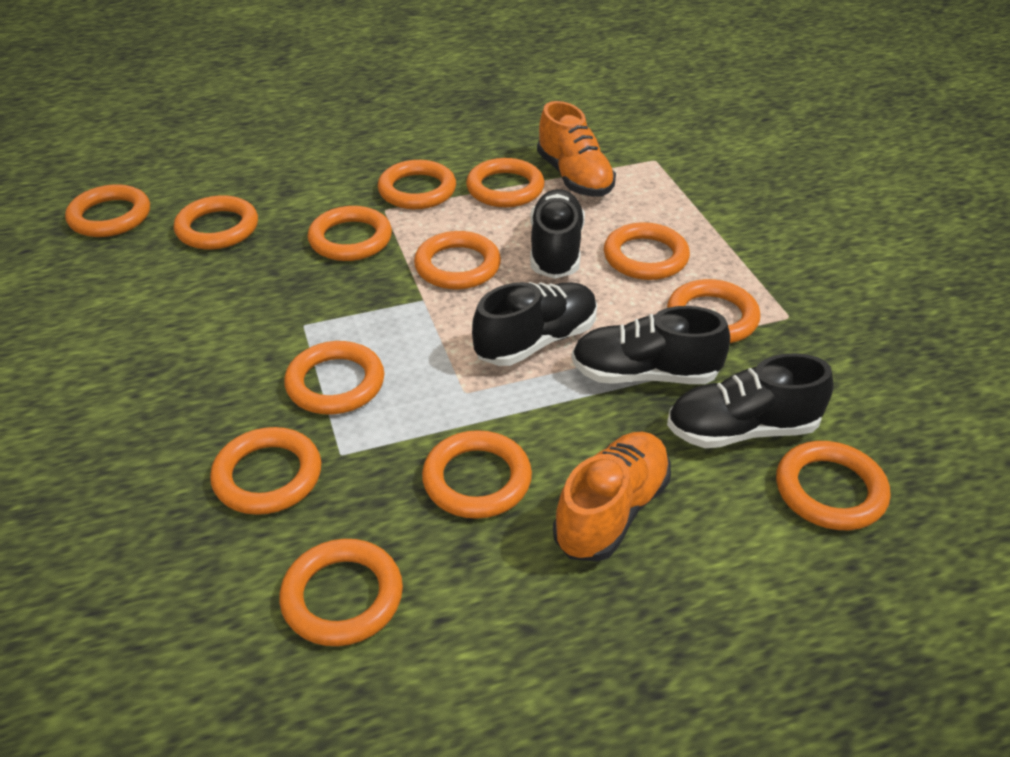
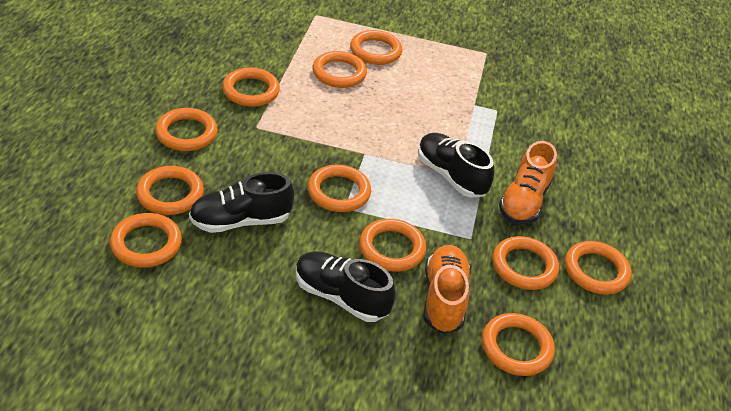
black shoe: 4 -> 3
orange ring: 13 -> 11

